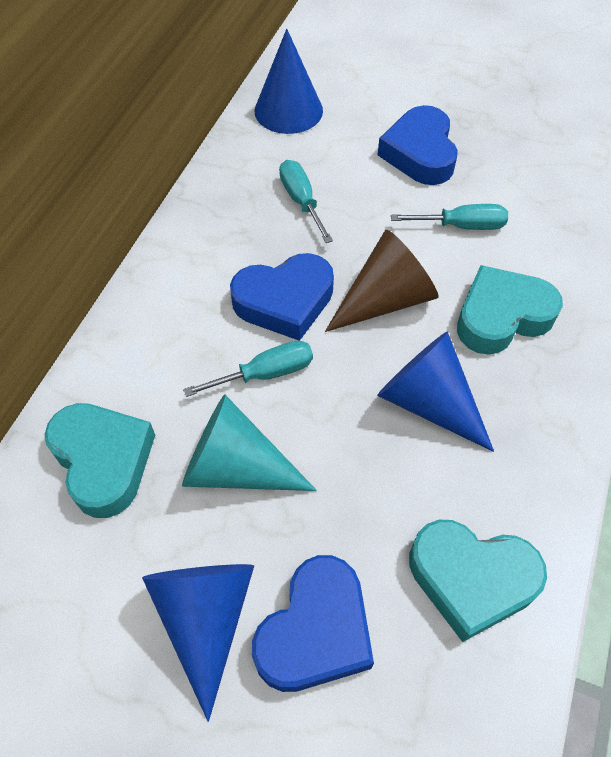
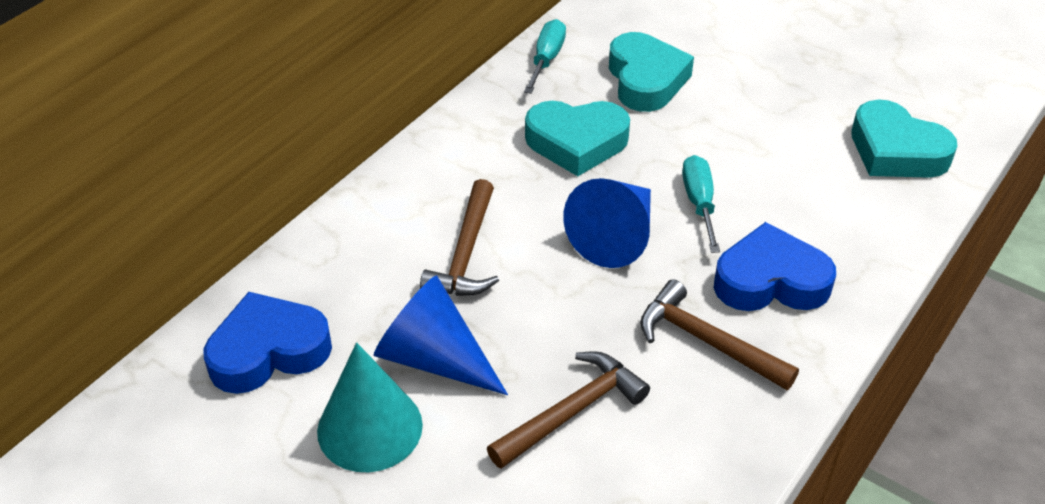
blue cone: 3 -> 2
blue heart: 3 -> 2
brown cone: 1 -> 0
brown hammer: 0 -> 3
turquoise screwdriver: 3 -> 2

